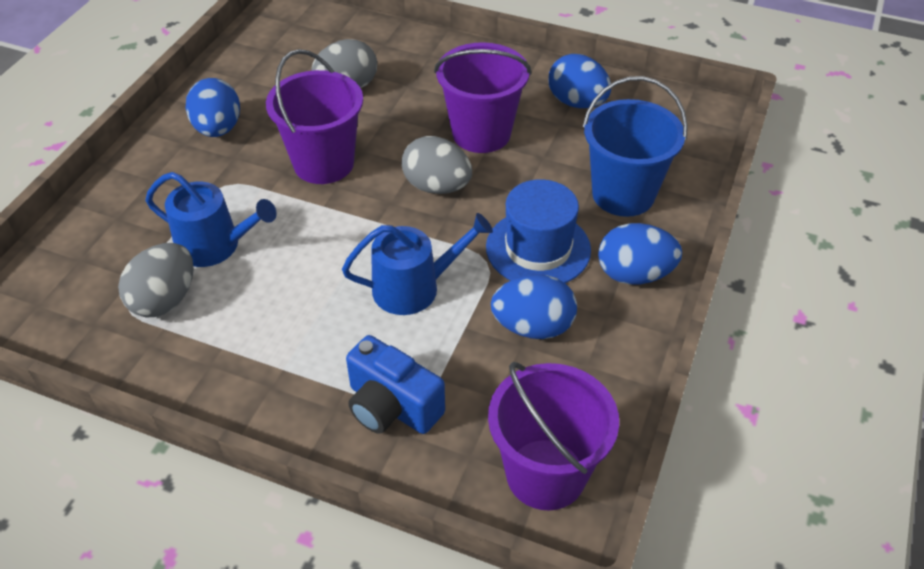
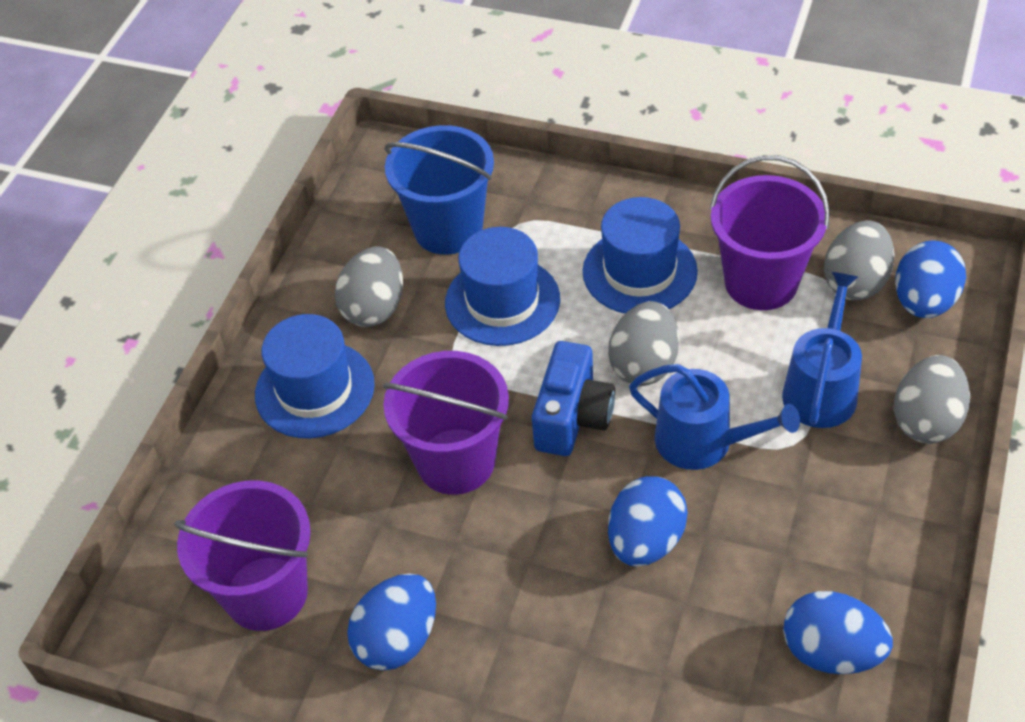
blue hat: 1 -> 3
grey egg: 3 -> 4

